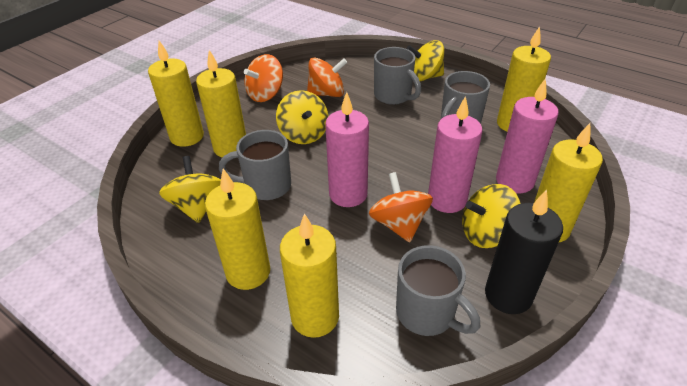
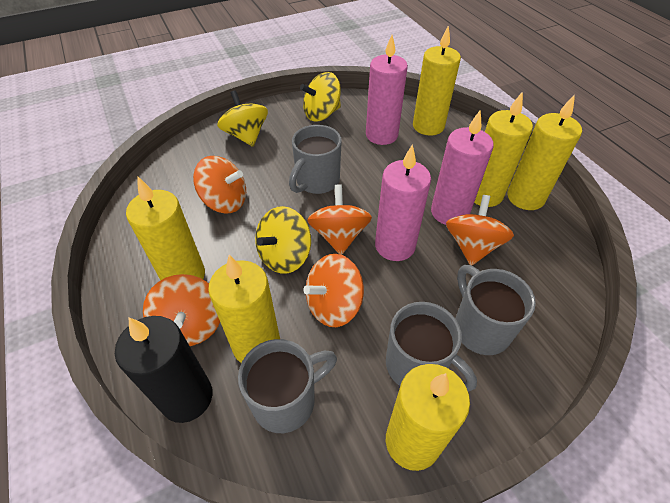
orange spinning top: 3 -> 5
yellow spinning top: 4 -> 3

